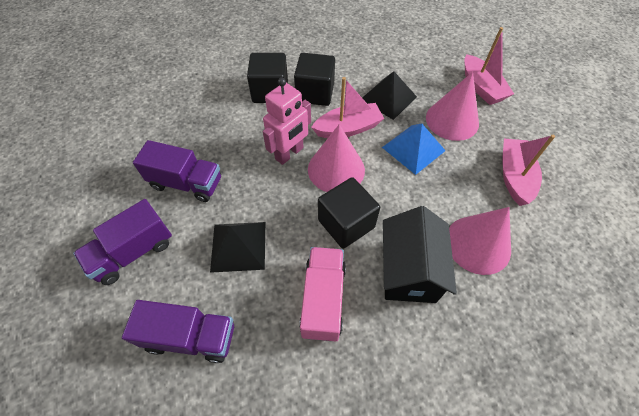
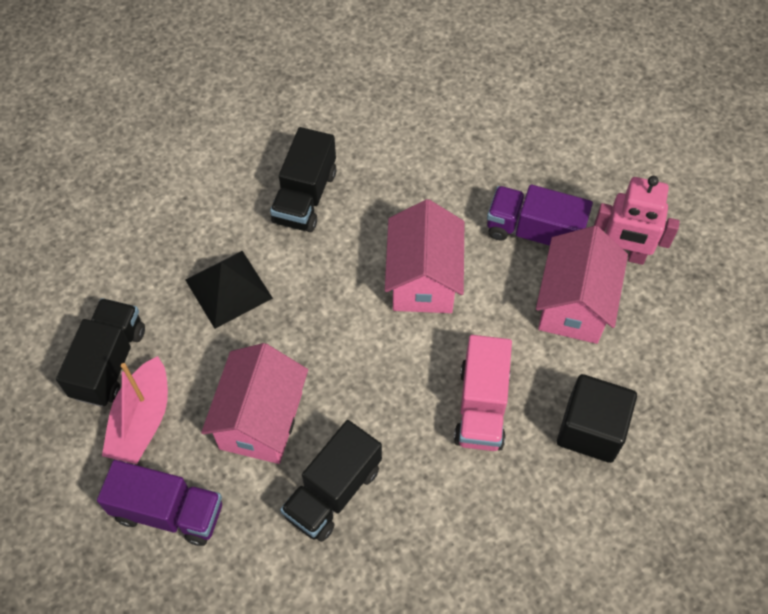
black cube: 3 -> 1
black house: 1 -> 0
black pyramid: 2 -> 1
black truck: 0 -> 3
blue pyramid: 1 -> 0
pink boat: 3 -> 1
pink cone: 3 -> 0
pink house: 0 -> 3
purple truck: 3 -> 2

